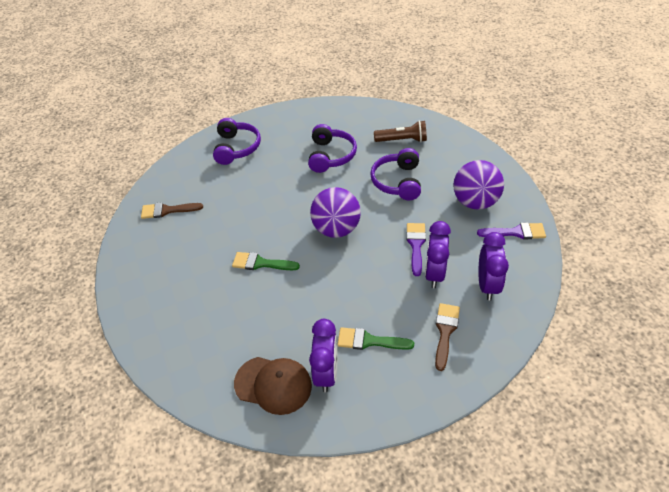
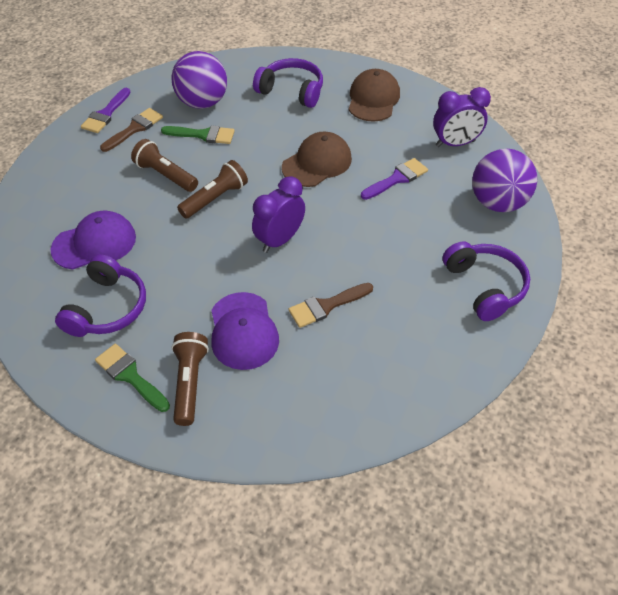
brown cap: 1 -> 2
brown flashlight: 1 -> 3
purple cap: 0 -> 2
purple clock: 3 -> 2

